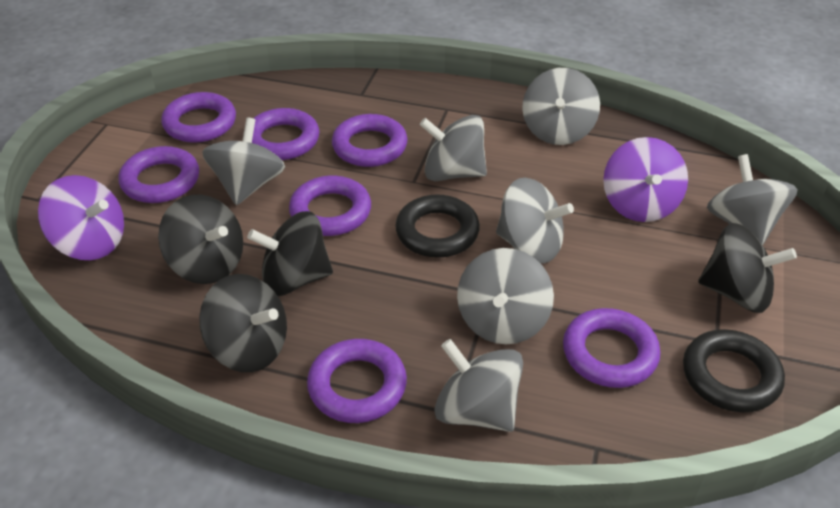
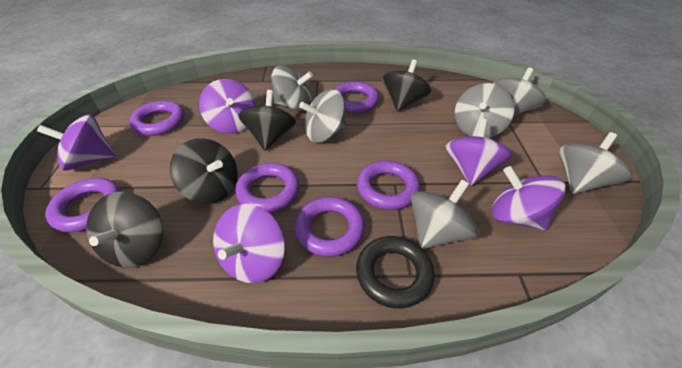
black ring: 2 -> 1
grey spinning top: 7 -> 6
purple ring: 7 -> 6
purple spinning top: 2 -> 5

